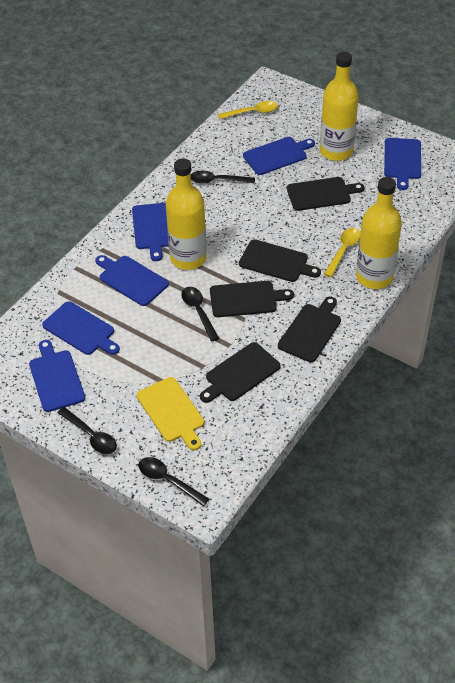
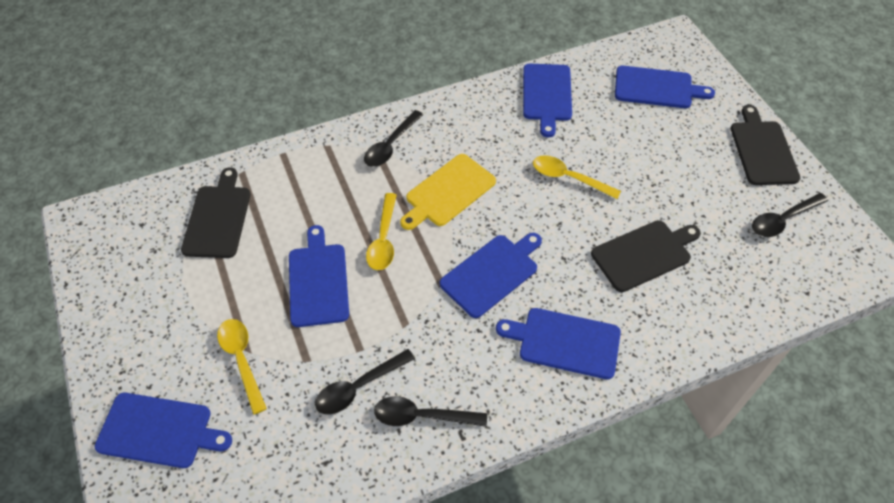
black cutting board: 5 -> 3
yellow bottle: 3 -> 0
yellow spoon: 2 -> 3

